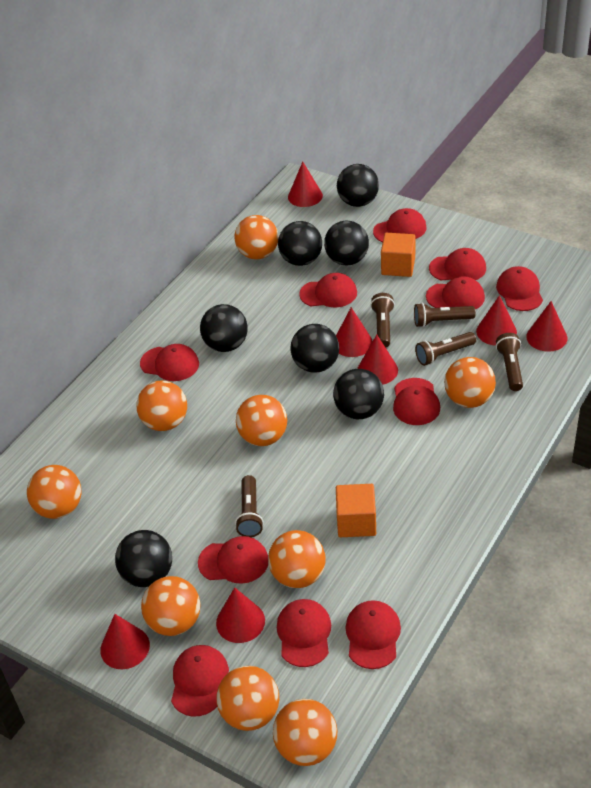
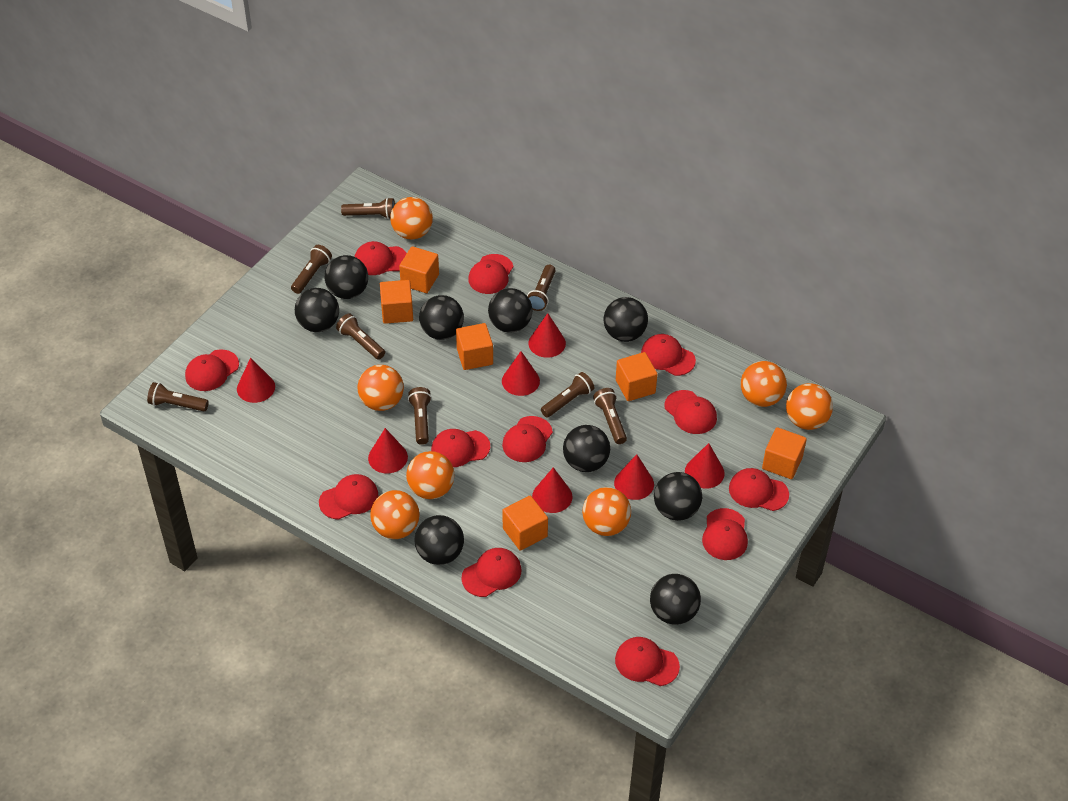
black ball: 7 -> 9
brown flashlight: 5 -> 8
orange ball: 9 -> 7
orange cube: 2 -> 6
red cap: 11 -> 12

